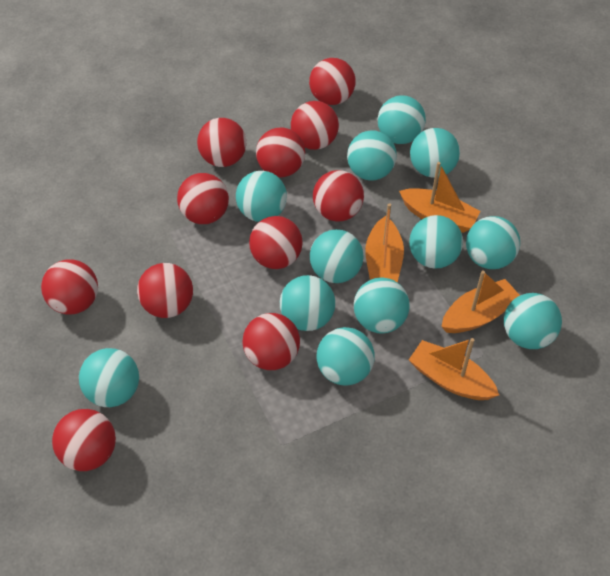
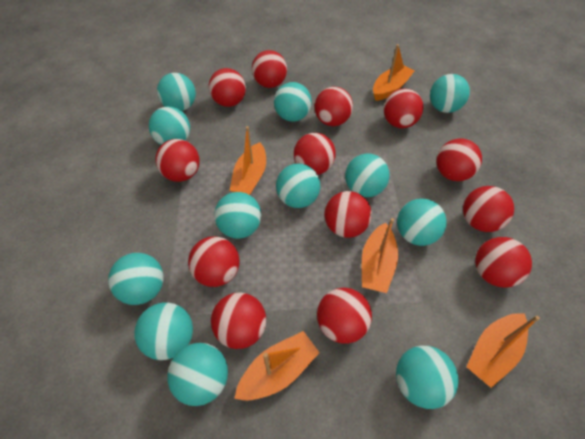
orange boat: 4 -> 5
red ball: 11 -> 13

